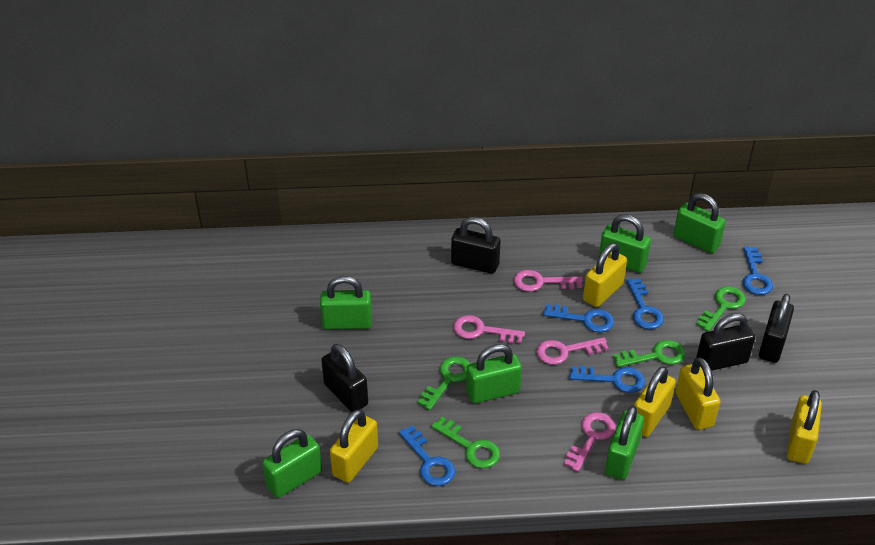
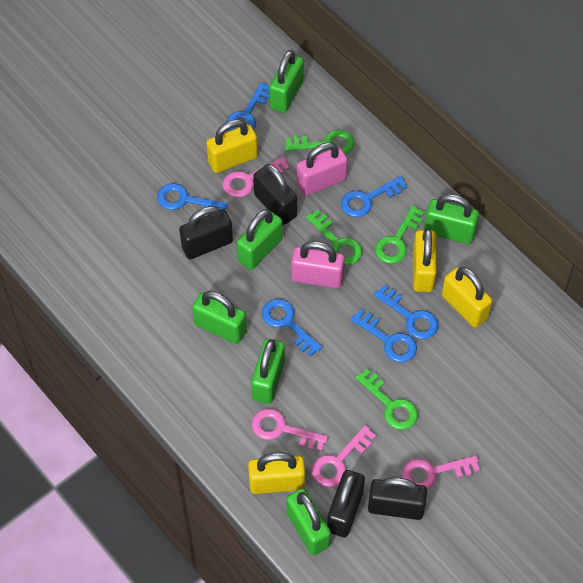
blue key: 5 -> 6
pink padlock: 0 -> 2
yellow padlock: 5 -> 4

